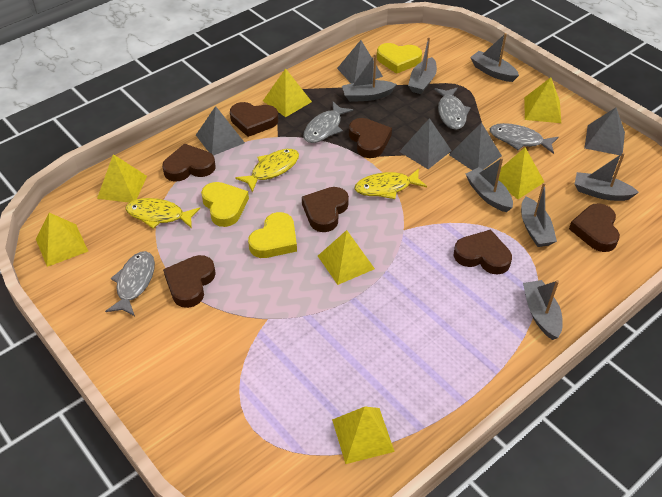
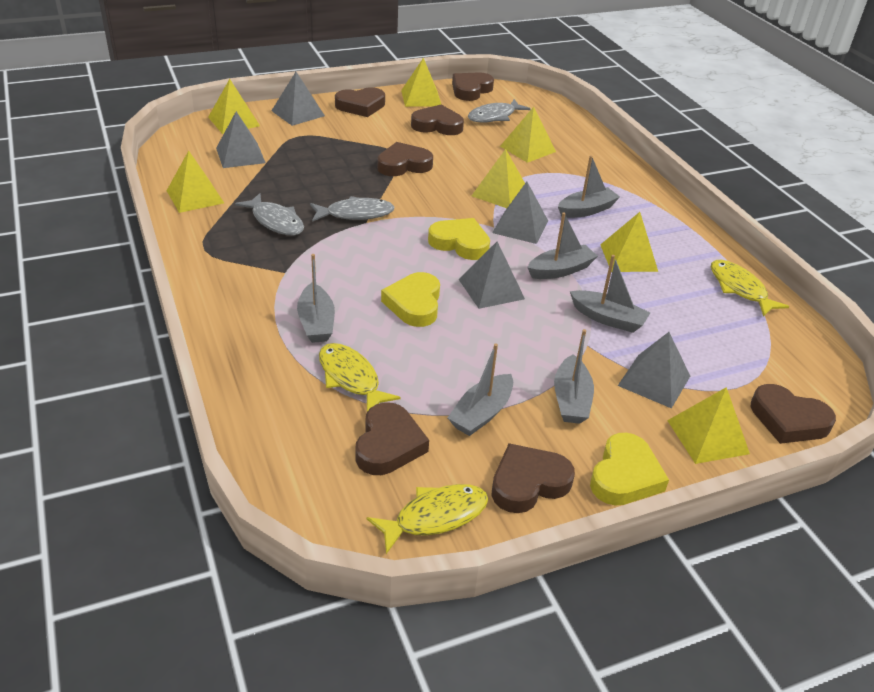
grey boat: 7 -> 6
grey fish: 4 -> 3

